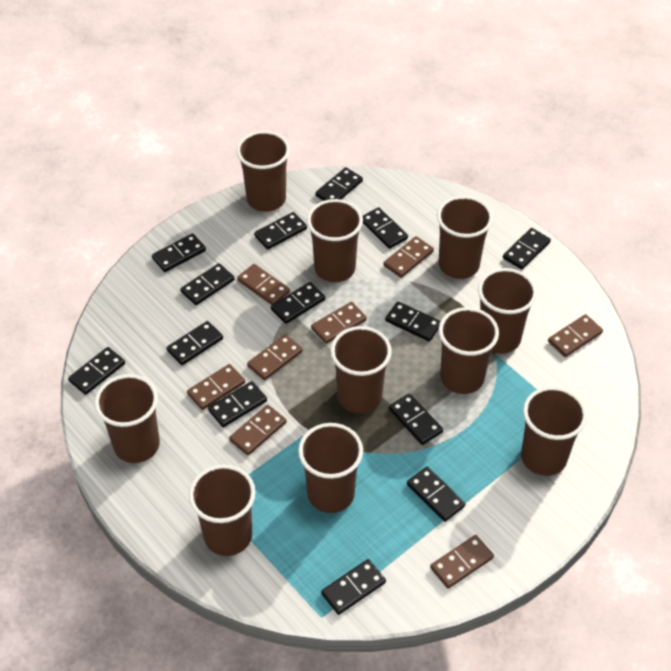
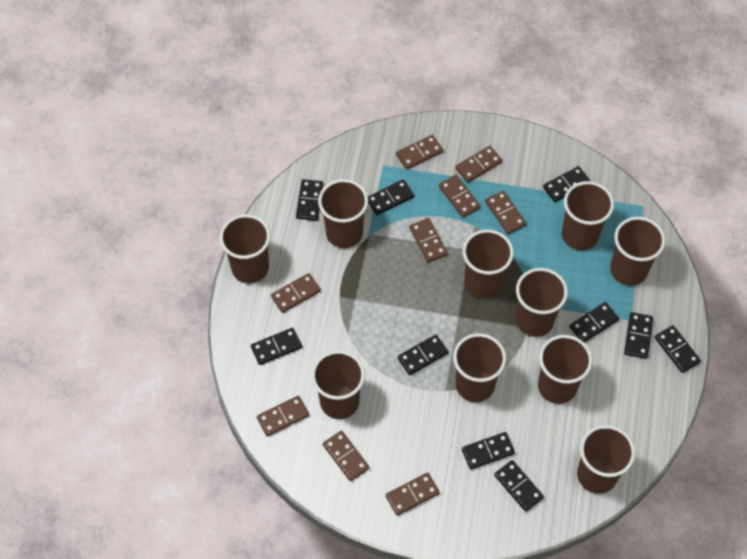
black domino: 14 -> 10
brown domino: 8 -> 9

